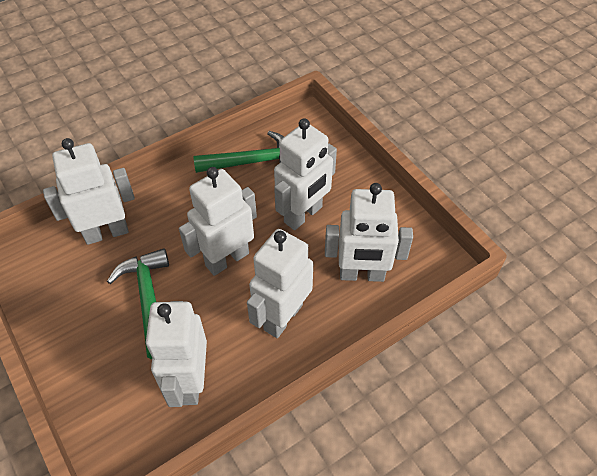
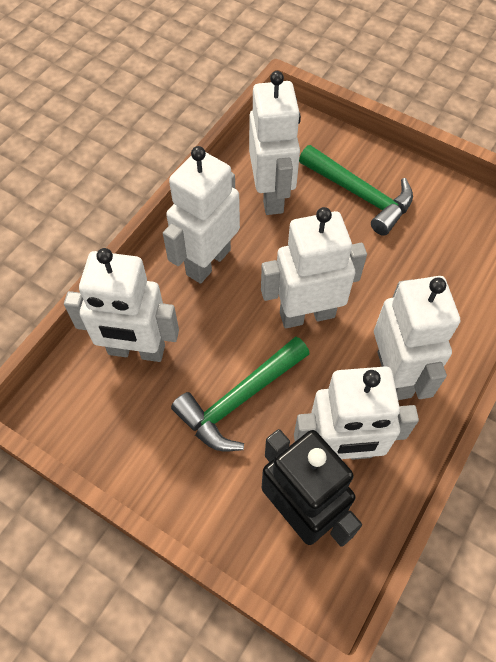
black robot: 0 -> 1

